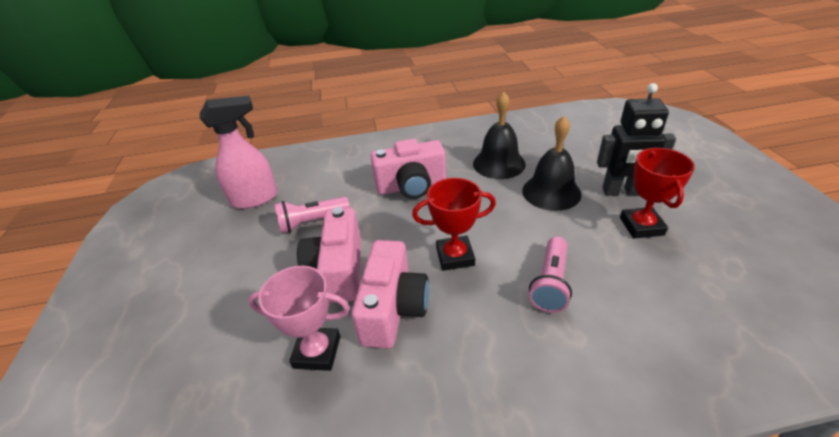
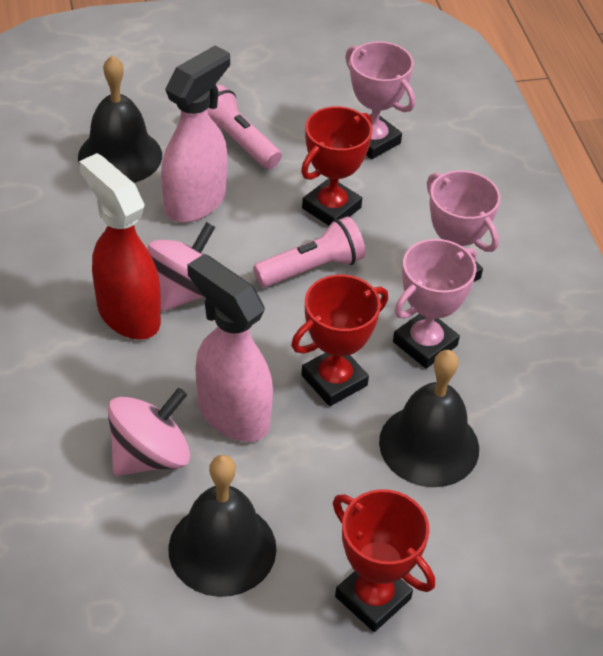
black bell: 2 -> 3
black robot: 1 -> 0
pink camera: 3 -> 0
pink spinning top: 0 -> 2
pink spray bottle: 1 -> 2
pink trophy: 1 -> 3
red spray bottle: 0 -> 1
red trophy: 2 -> 3

